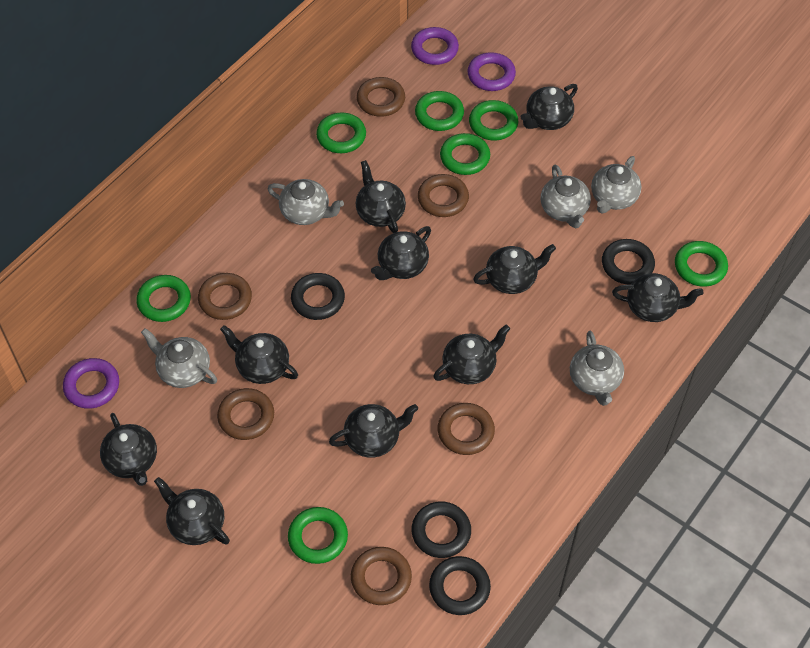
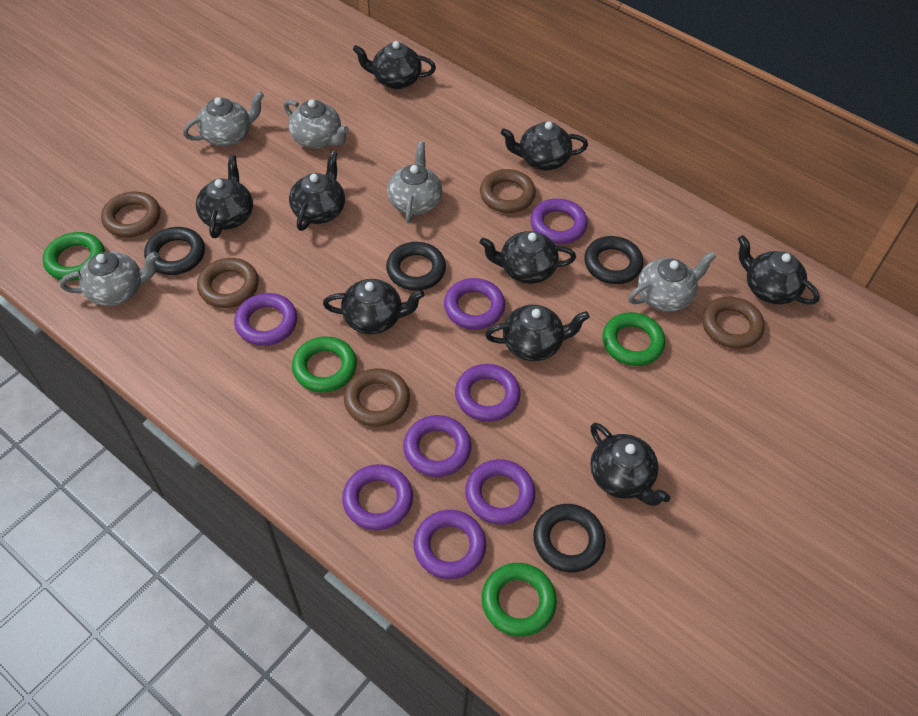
black teapot: 10 -> 9
brown ring: 6 -> 5
green ring: 7 -> 4
purple ring: 3 -> 8

